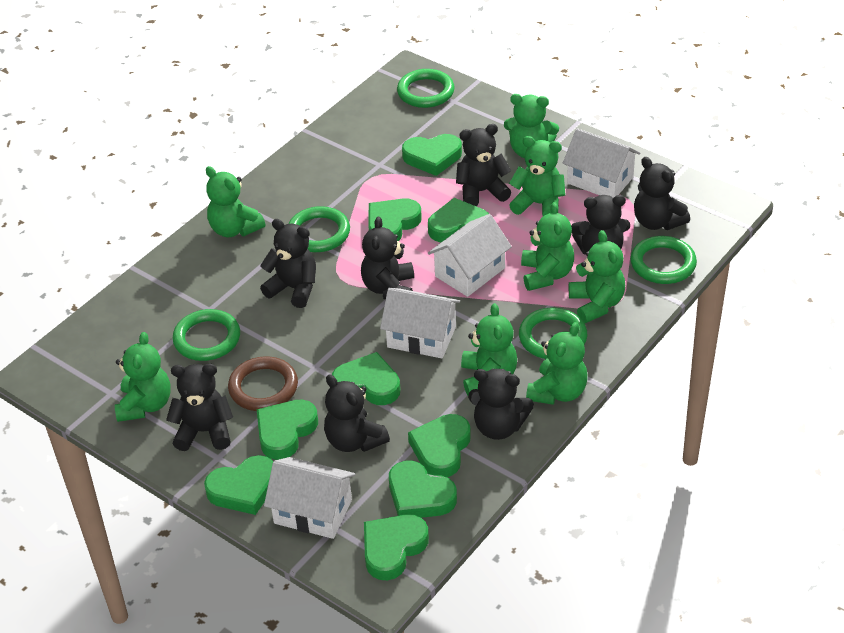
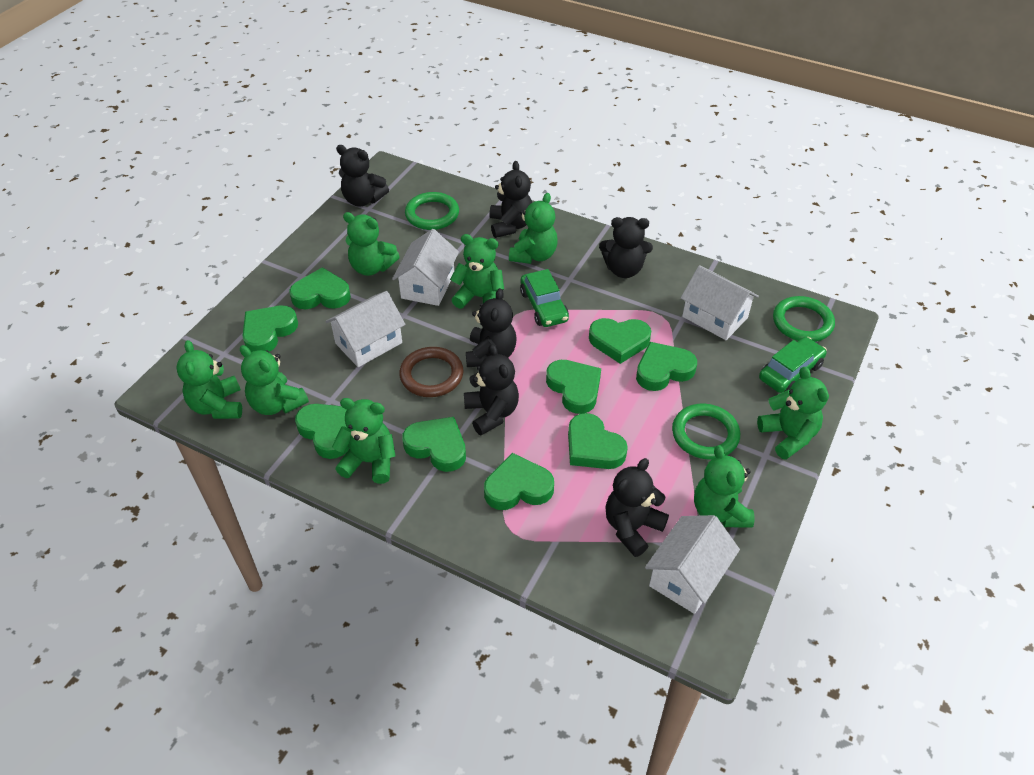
black teddy bear: 8 -> 6
green car: 0 -> 2
green ring: 5 -> 3

